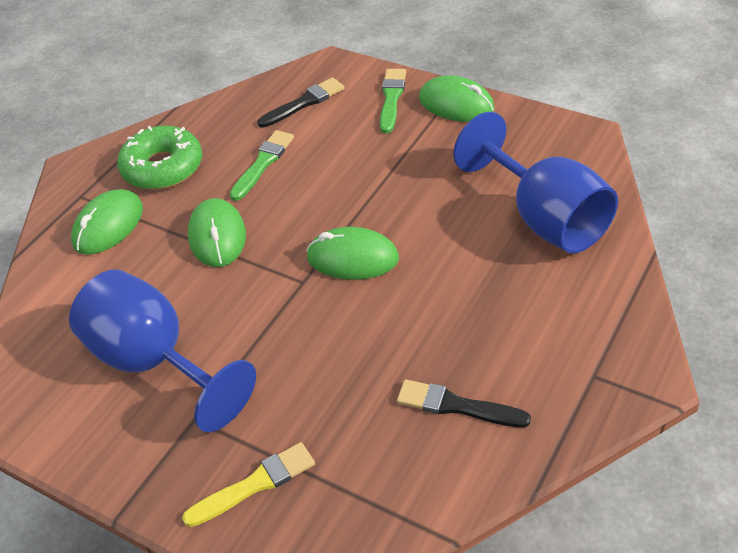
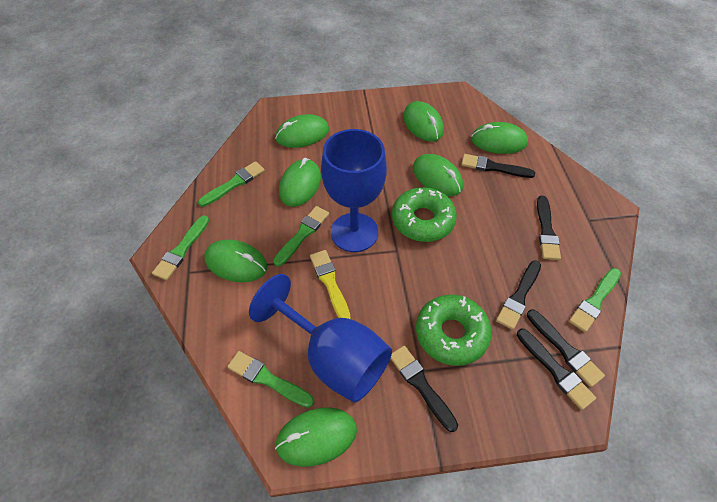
black brush: 2 -> 6
green brush: 2 -> 5
green donut: 1 -> 2
green mouse: 4 -> 7

